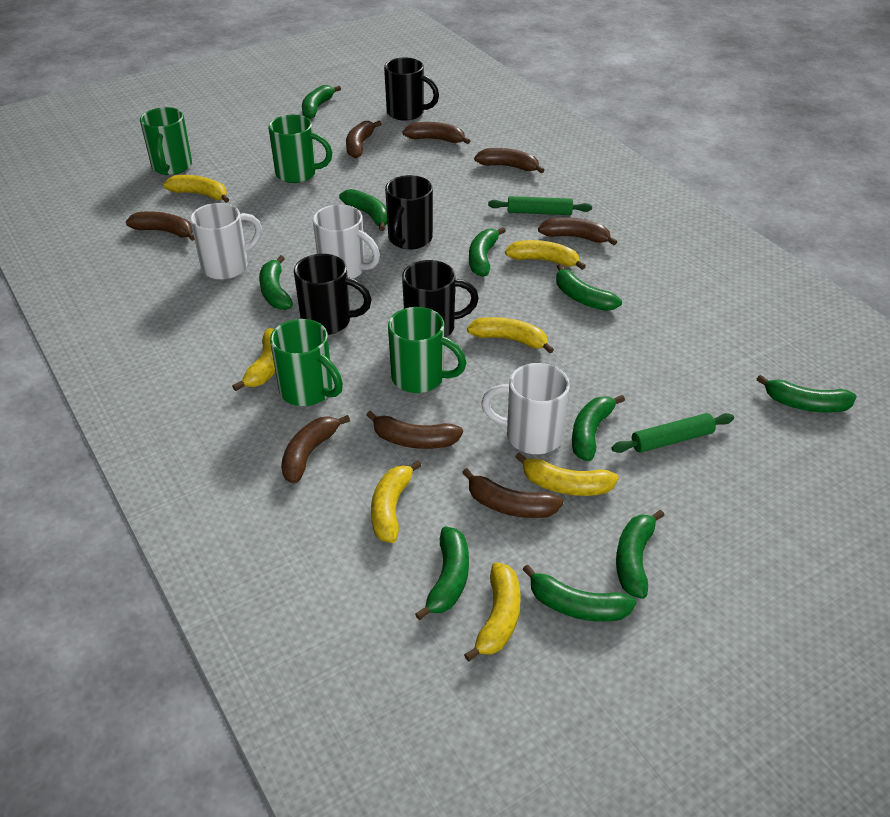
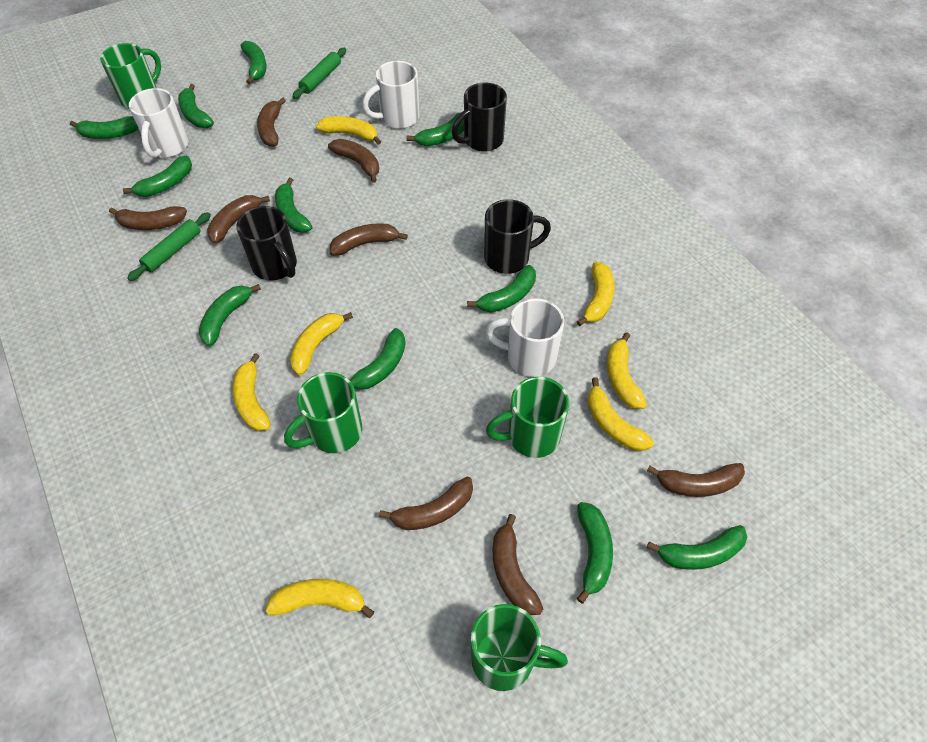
black mug: 4 -> 3
green banana: 10 -> 11

